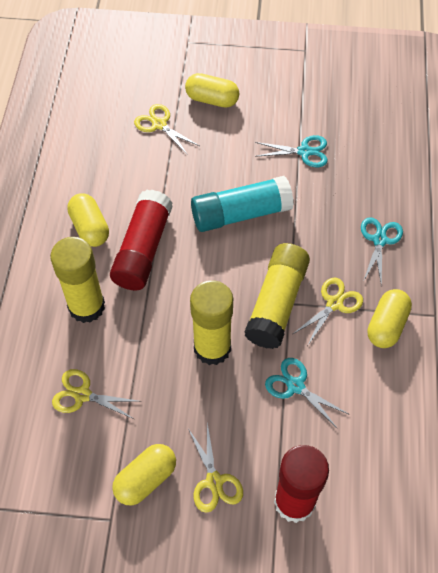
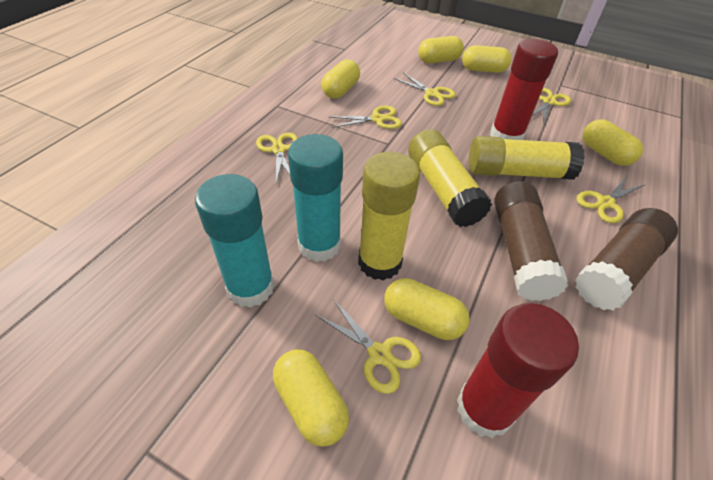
brown glue stick: 0 -> 2
turquoise glue stick: 1 -> 2
turquoise scissors: 3 -> 0
yellow capsule: 4 -> 6
yellow scissors: 4 -> 6

